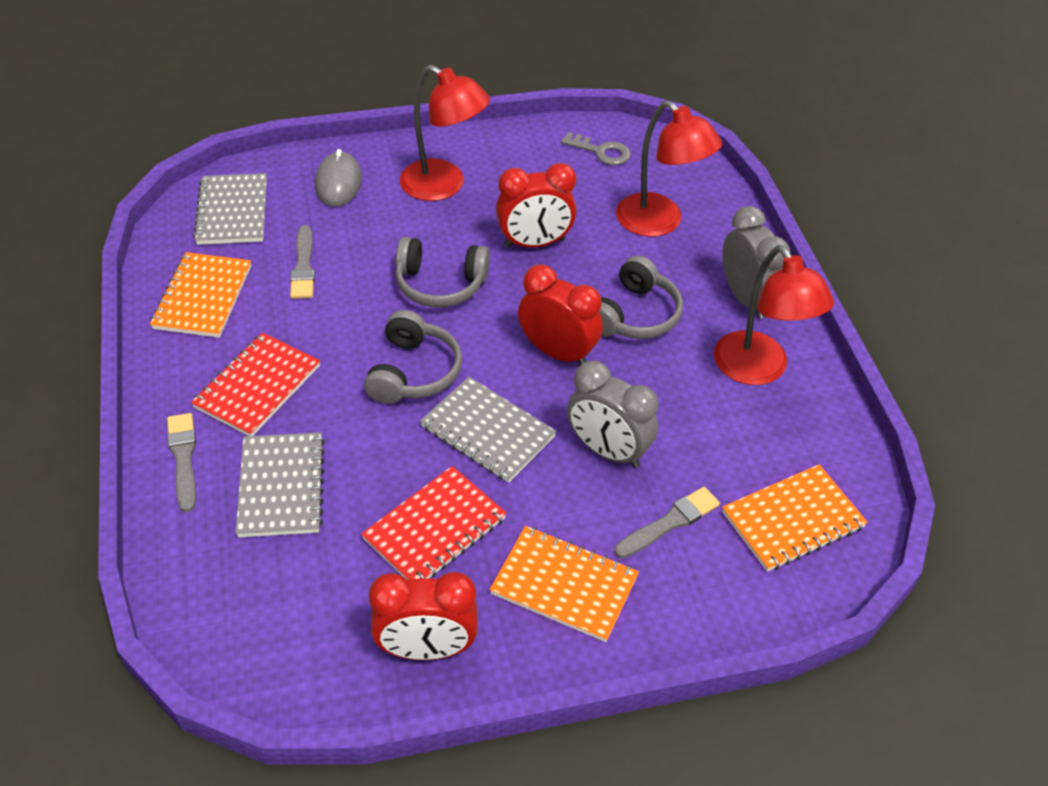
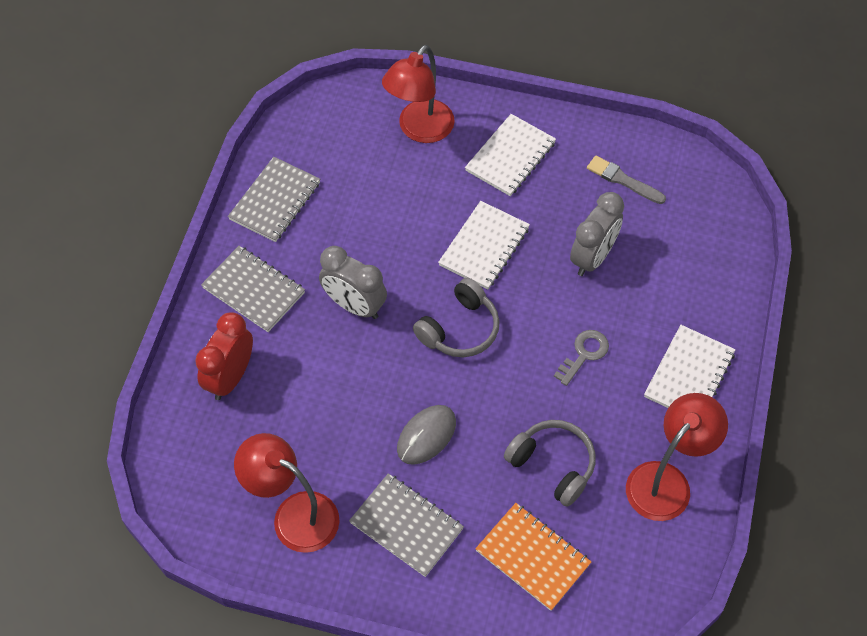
grey brush: 3 -> 1
grey headphones: 3 -> 2
orange notebook: 3 -> 1
red clock: 3 -> 1
red notebook: 2 -> 0
white notebook: 0 -> 3

